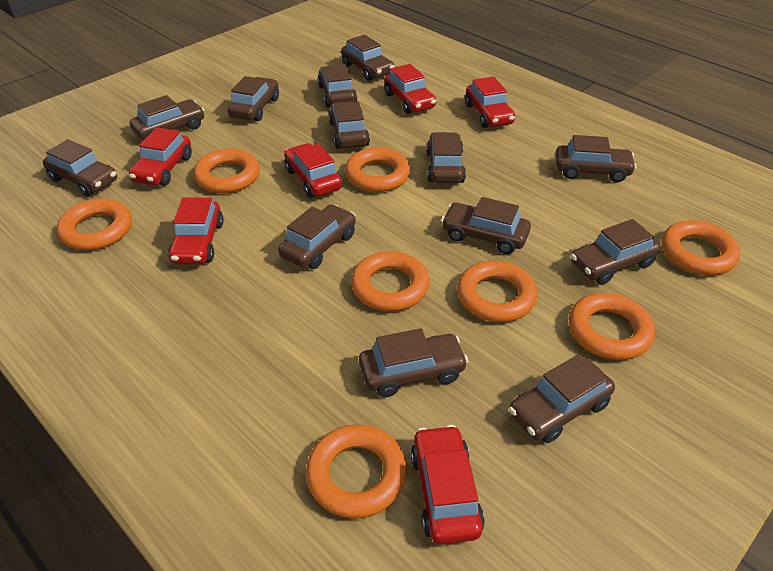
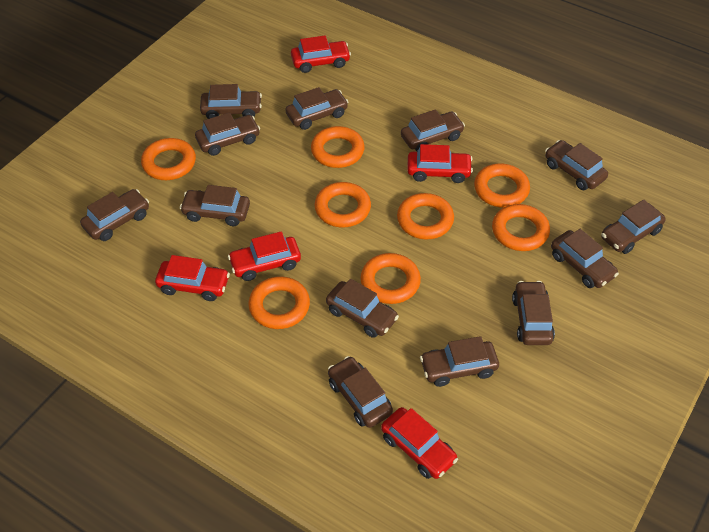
red car: 6 -> 5

